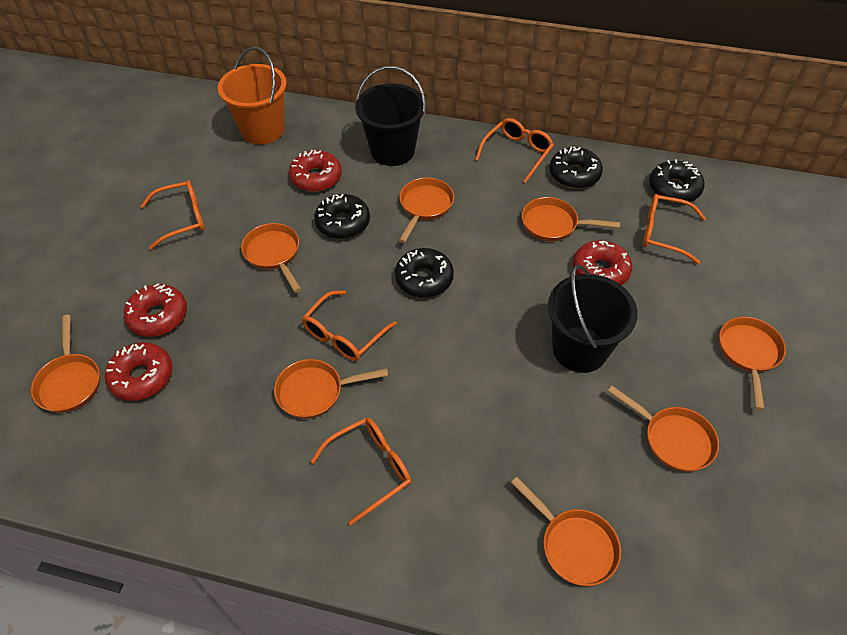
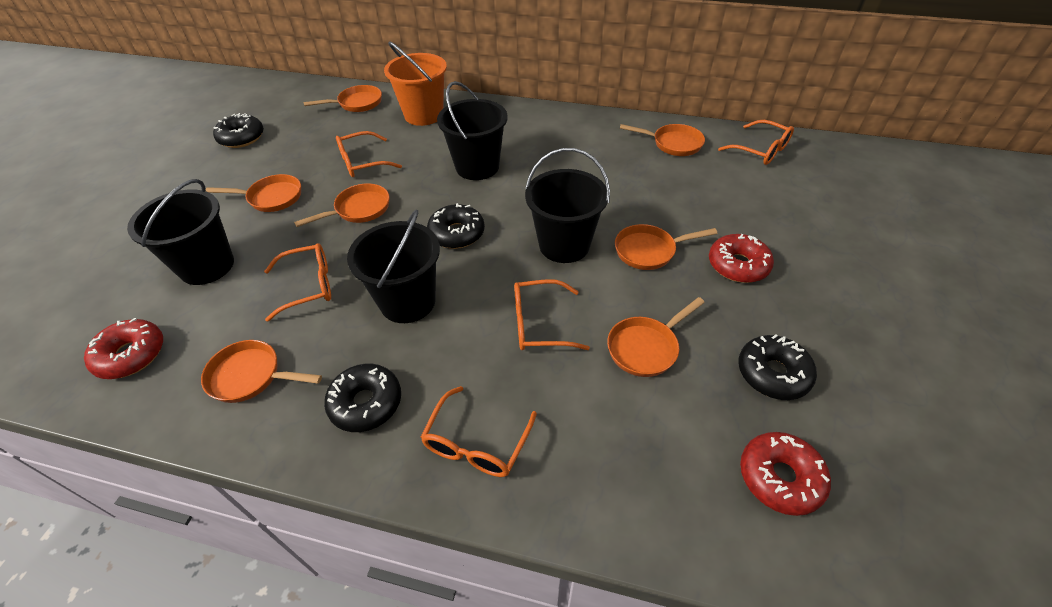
black bucket: 2 -> 4
orange pan: 8 -> 7
red donut: 4 -> 3

